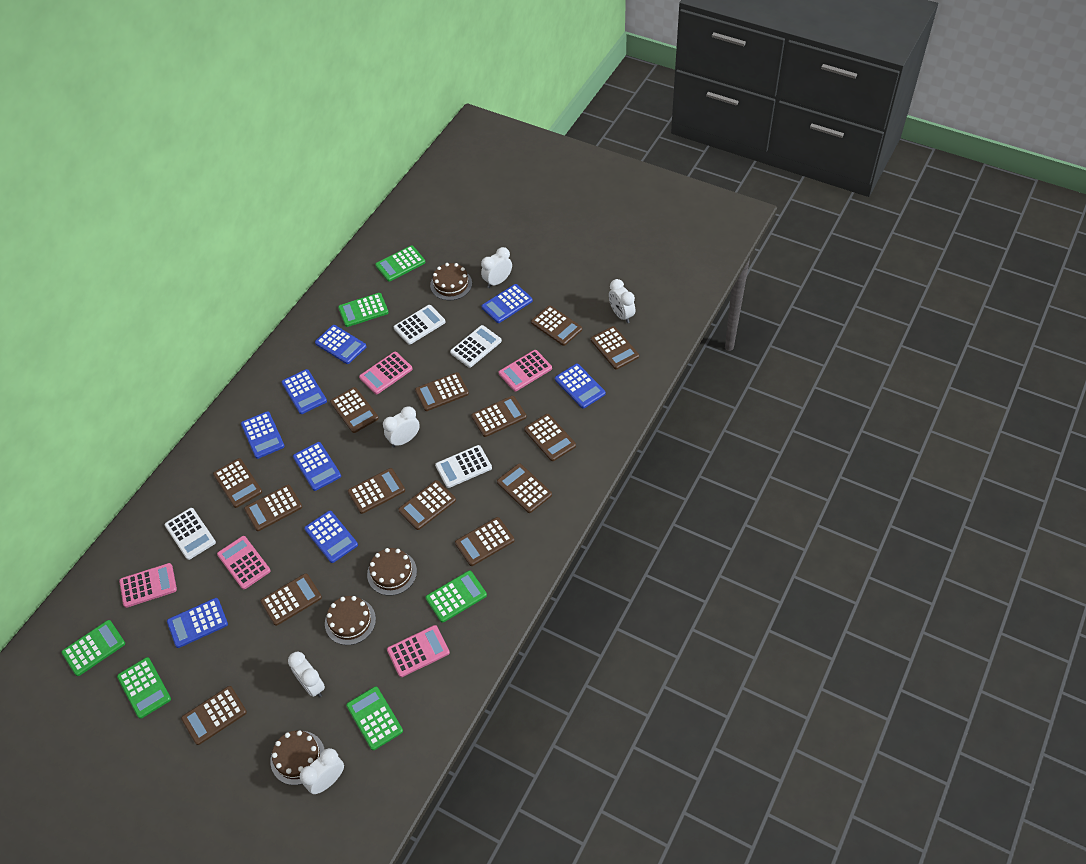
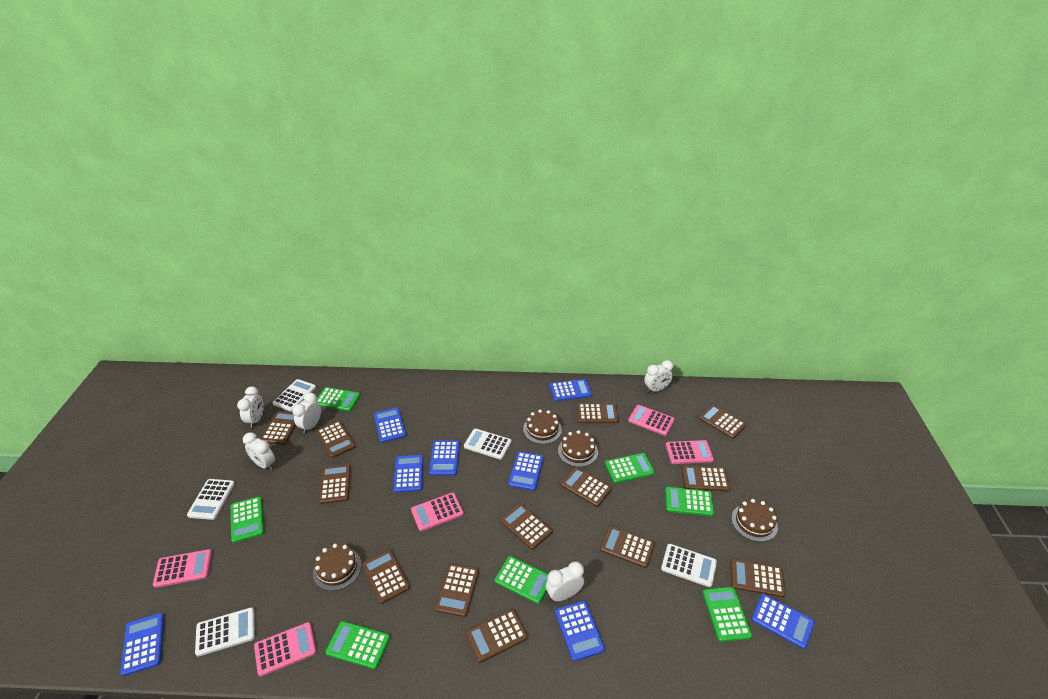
brown calculator: 14 -> 13
green calculator: 6 -> 7
white calculator: 4 -> 5

